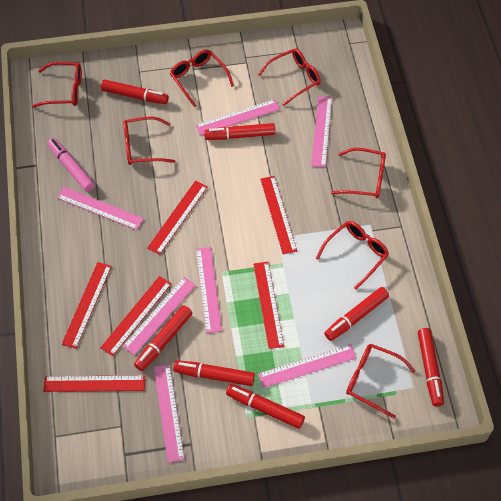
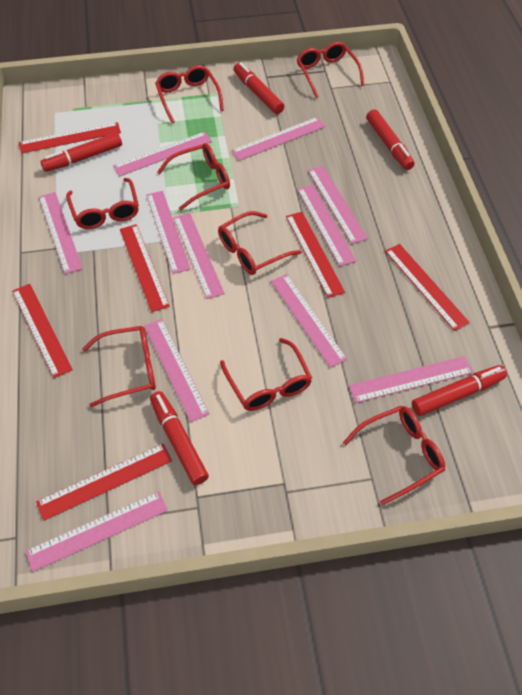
pink marker: 1 -> 0
pink ruler: 7 -> 11
red glasses: 7 -> 8
red marker: 7 -> 5

